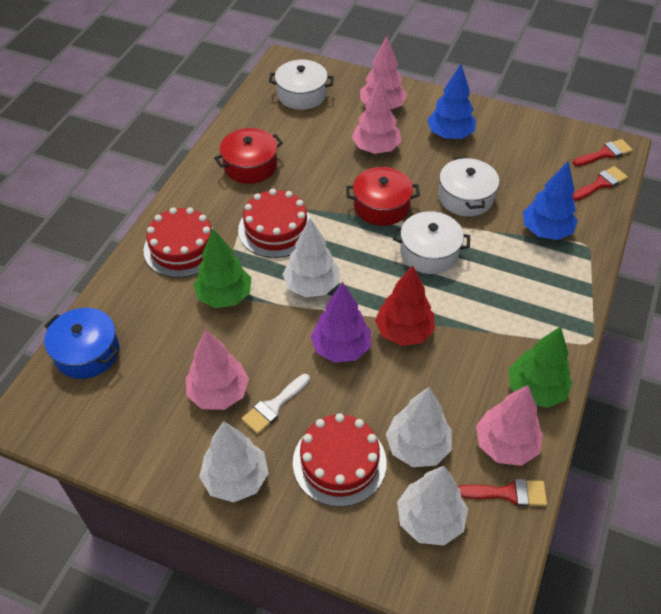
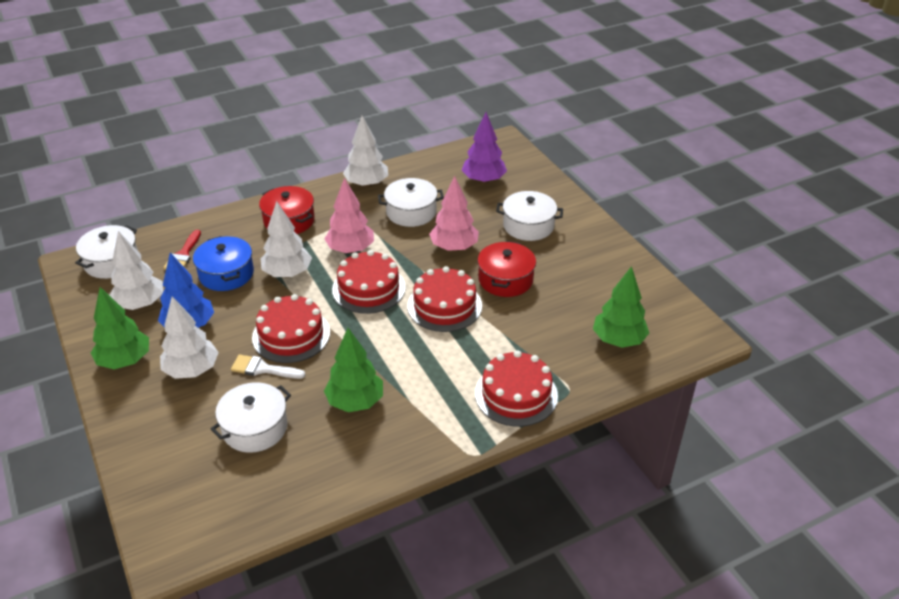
blue tree: 2 -> 1
green tree: 2 -> 3
pink tree: 4 -> 2
red brush: 3 -> 1
red cake: 3 -> 4
red tree: 1 -> 0
white pot: 3 -> 4

